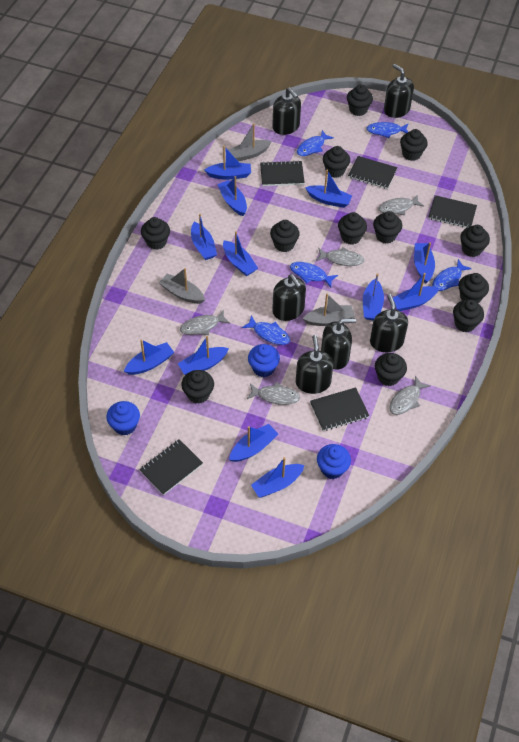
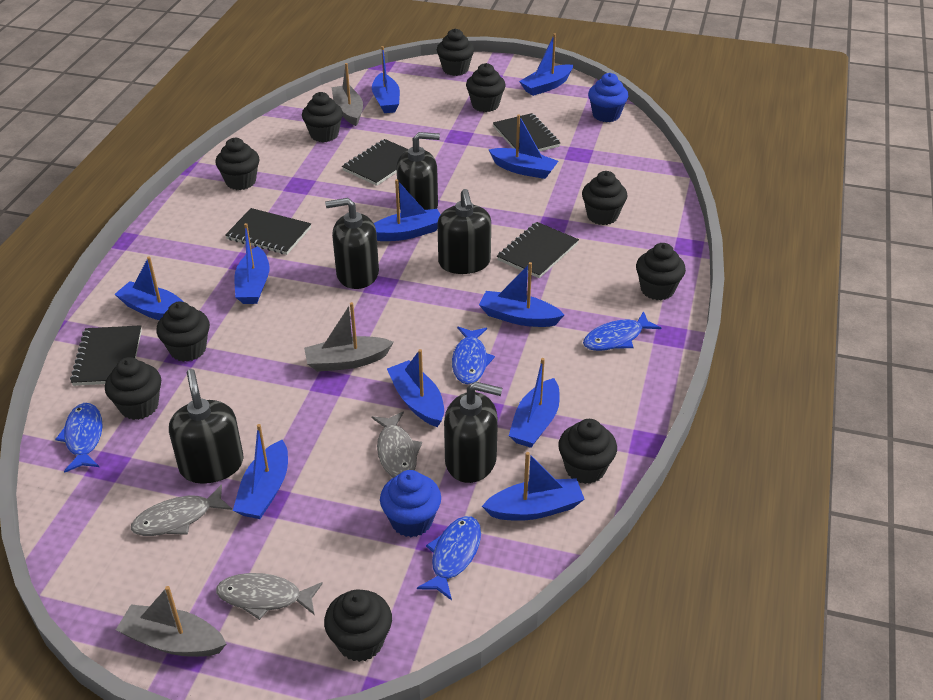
black cupcake: 12 -> 10
black soap dispenser: 6 -> 5
blue boat: 12 -> 11
blue cupcake: 3 -> 2
blue fish: 5 -> 4
grey fish: 5 -> 3

